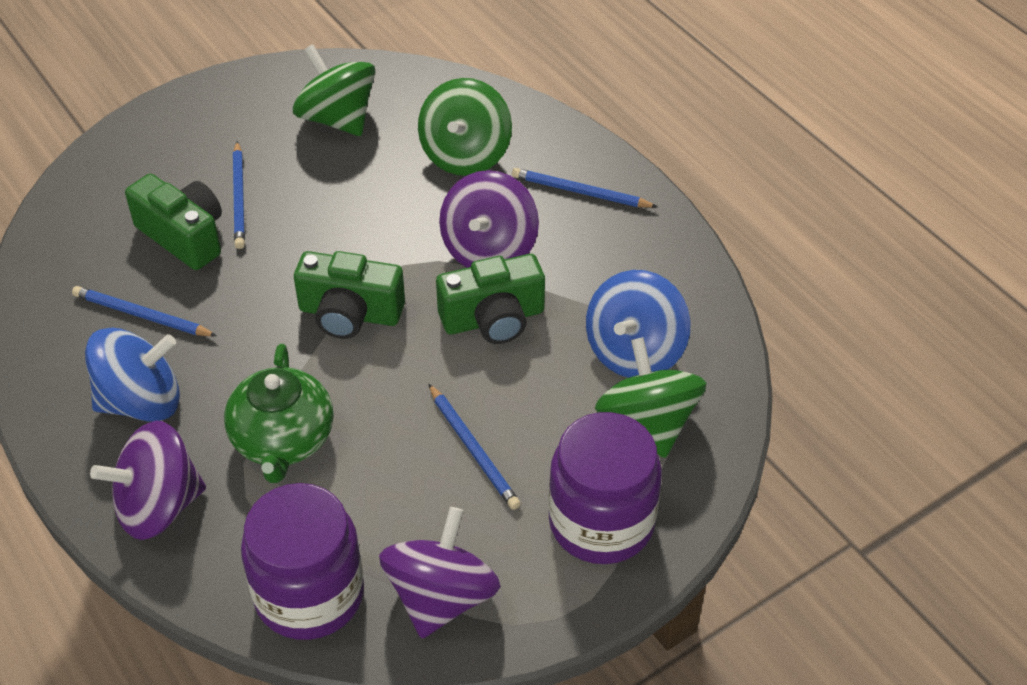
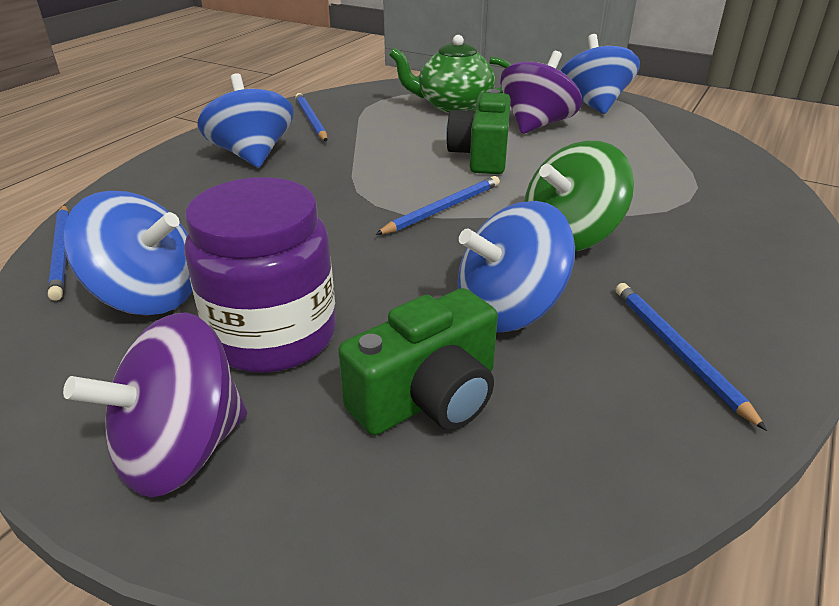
blue spinning top: 2 -> 4
green camera: 3 -> 2
green spinning top: 3 -> 1
purple jar: 2 -> 1
purple spinning top: 3 -> 2

